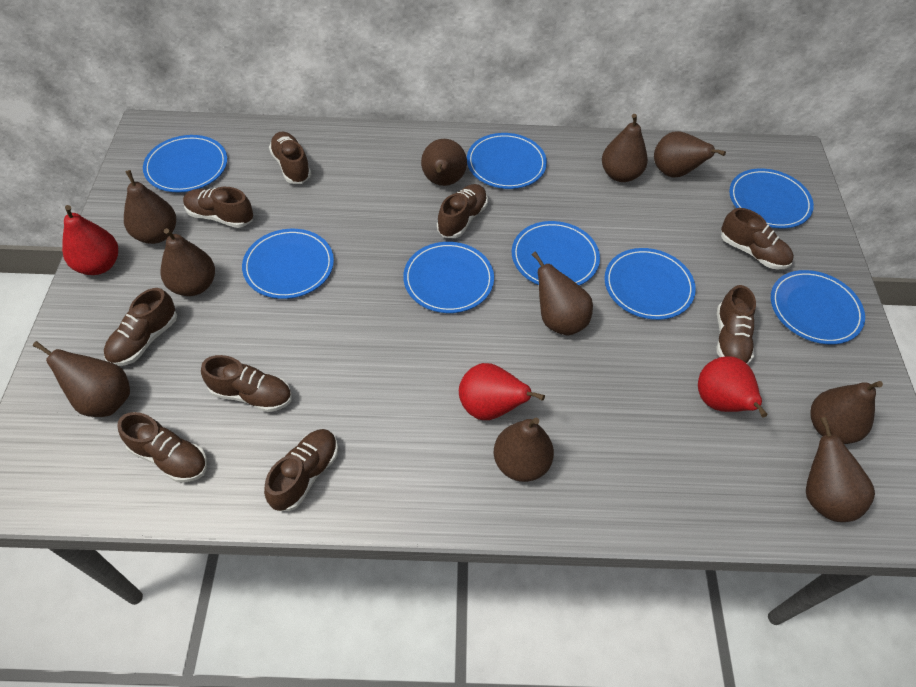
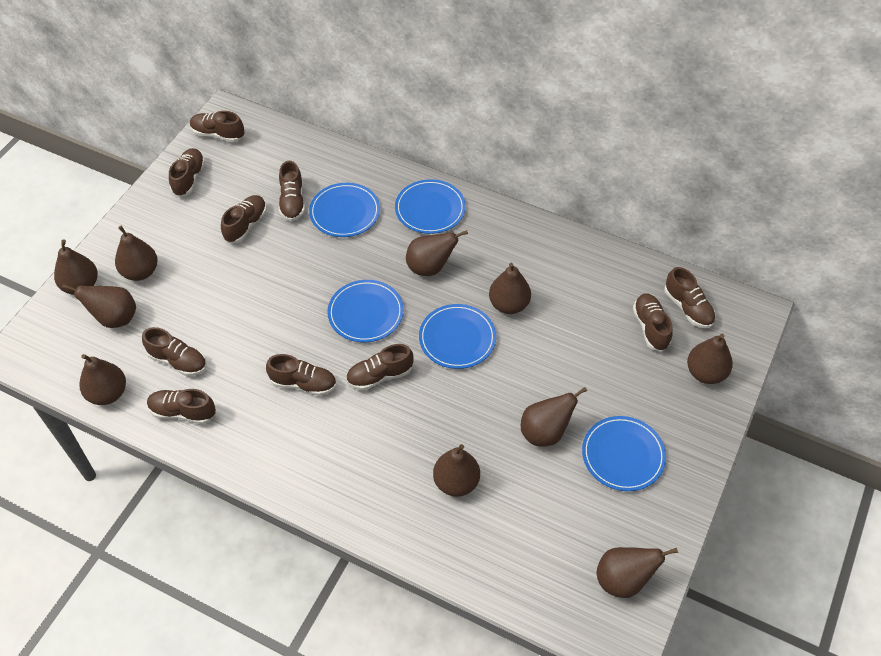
blue plate: 8 -> 5
brown shoe: 9 -> 10
red pear: 3 -> 0

